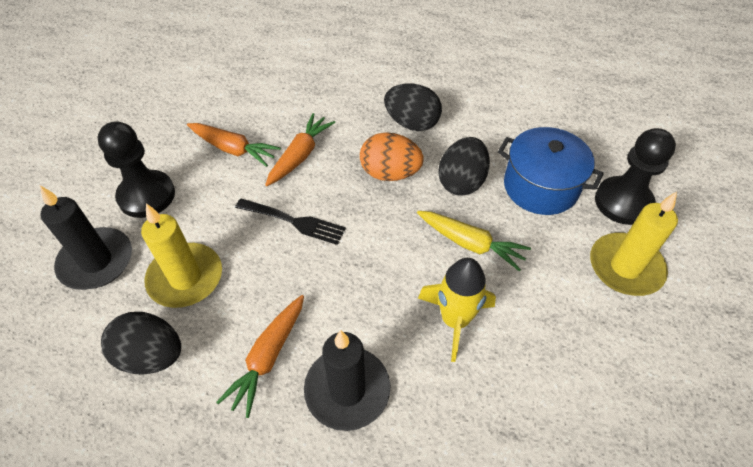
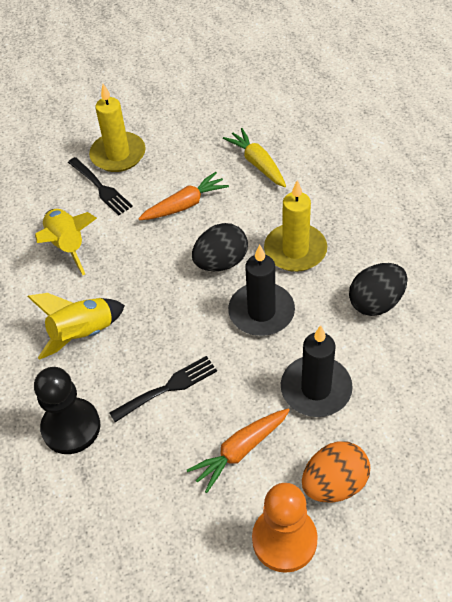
black egg: 3 -> 2
black fork: 1 -> 2
black pawn: 2 -> 1
blue pot: 1 -> 0
orange carrot: 3 -> 2
orange pawn: 0 -> 1
yellow rocket: 1 -> 2

